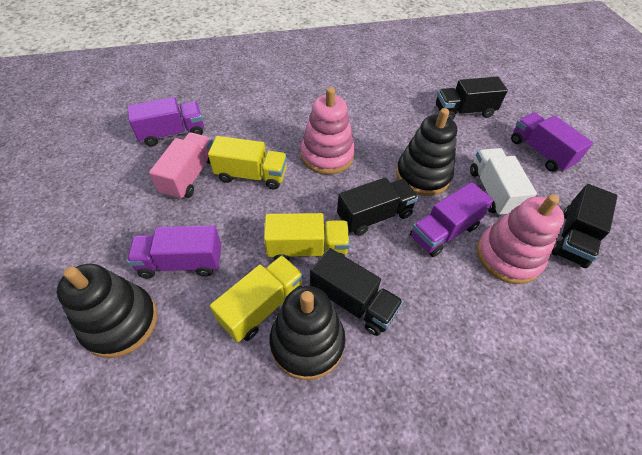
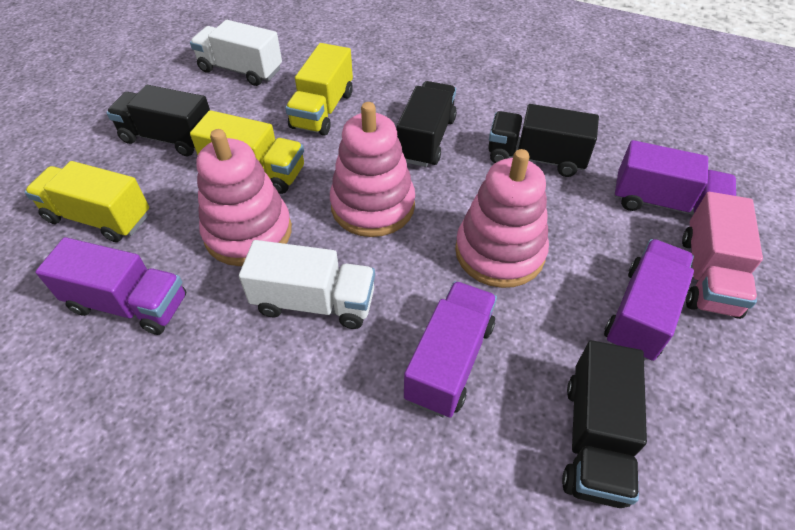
black stacking toy: 3 -> 0
pink stacking toy: 2 -> 3
white truck: 1 -> 2

